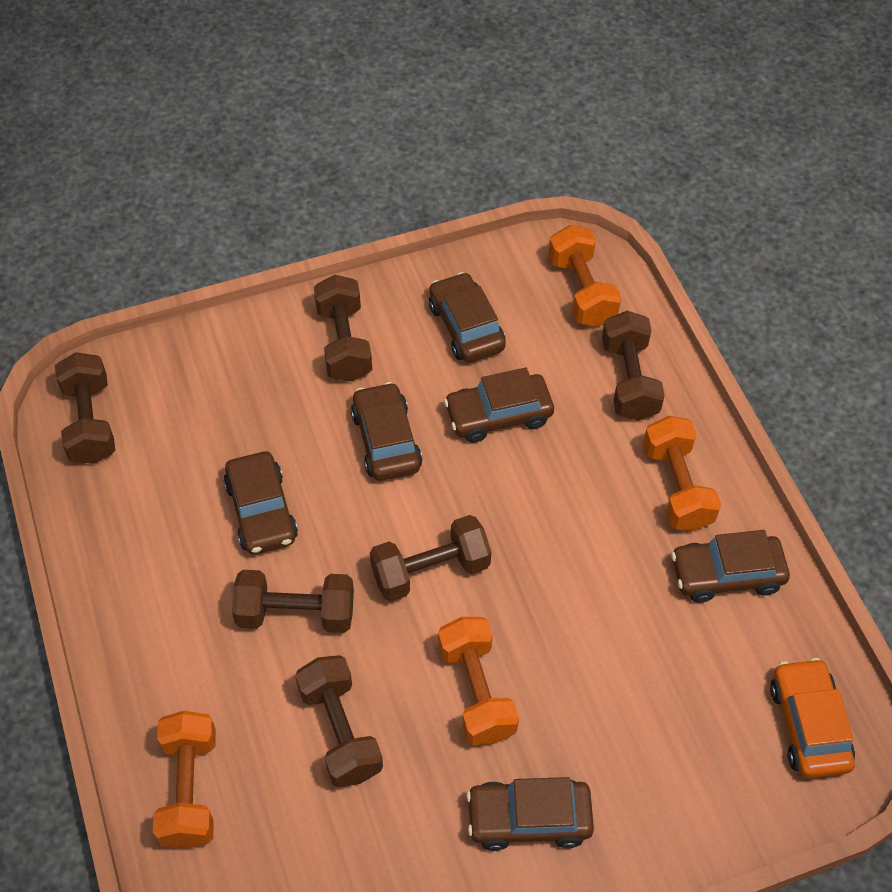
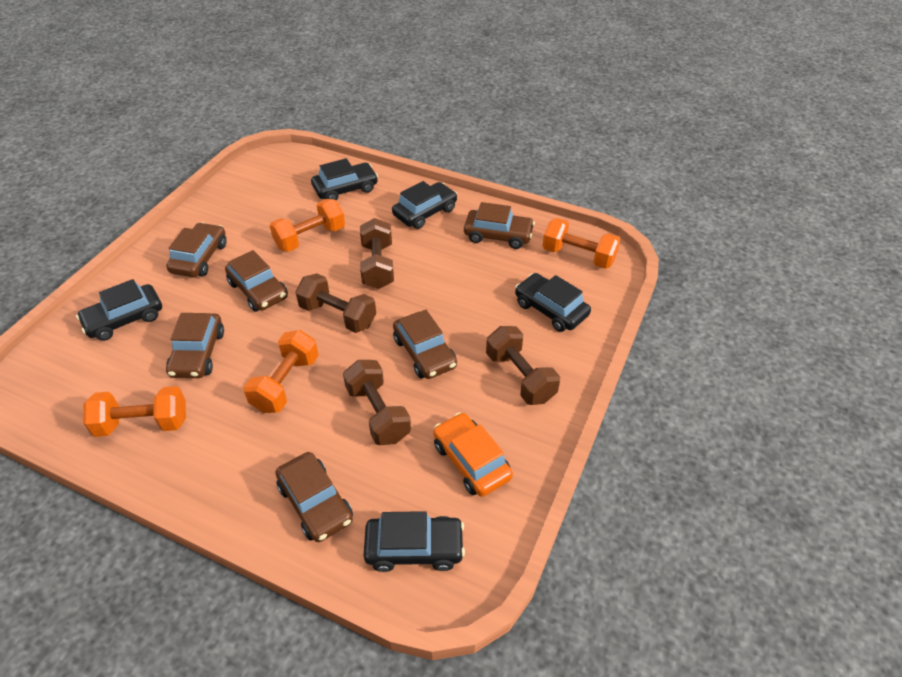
black car: 0 -> 5
brown dumbbell: 6 -> 4

